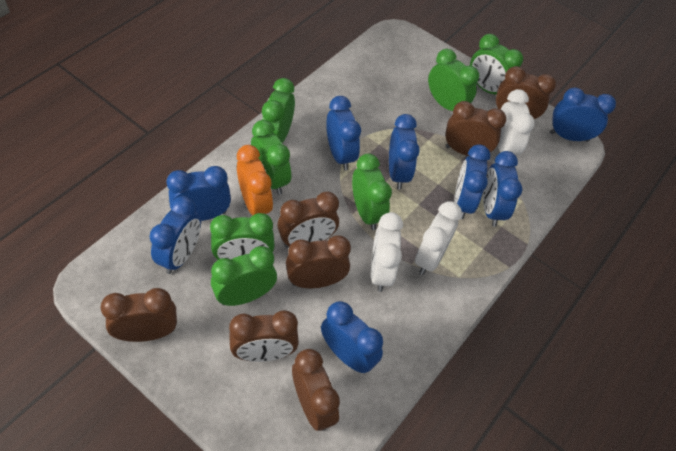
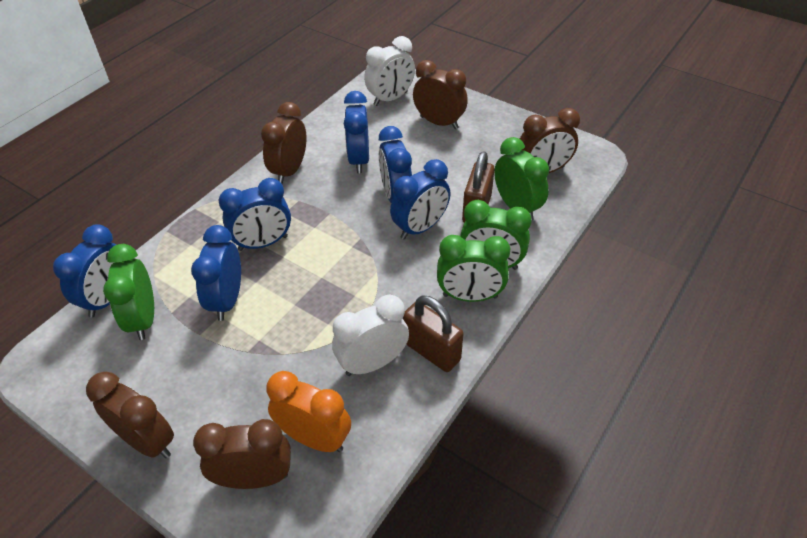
blue clock: 8 -> 6
brown clock: 7 -> 5
brown padlock: 0 -> 2
green clock: 7 -> 4
white clock: 3 -> 2

